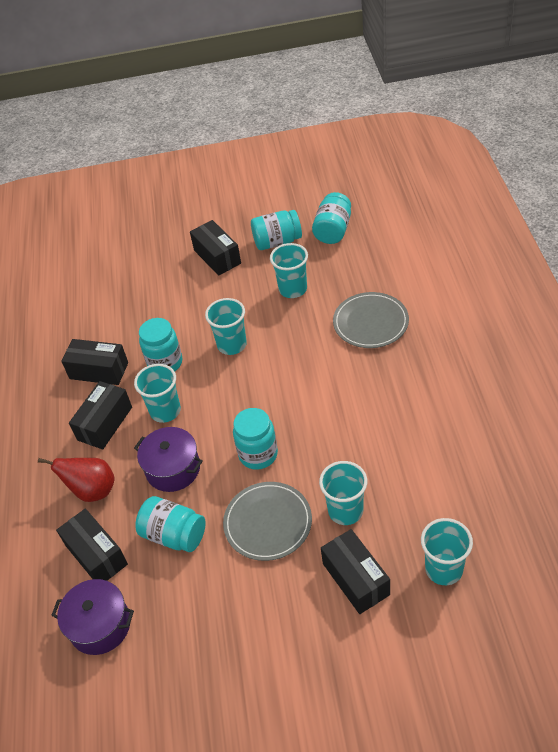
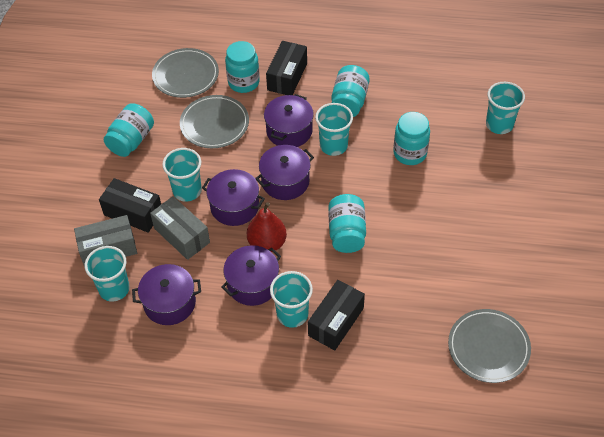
black box: 5 -> 3
grey box: 0 -> 2
grey plate: 2 -> 3
purple pot: 2 -> 5

